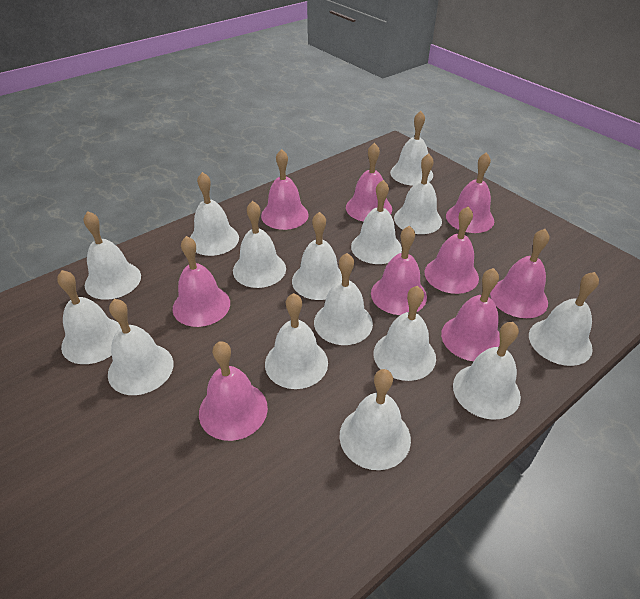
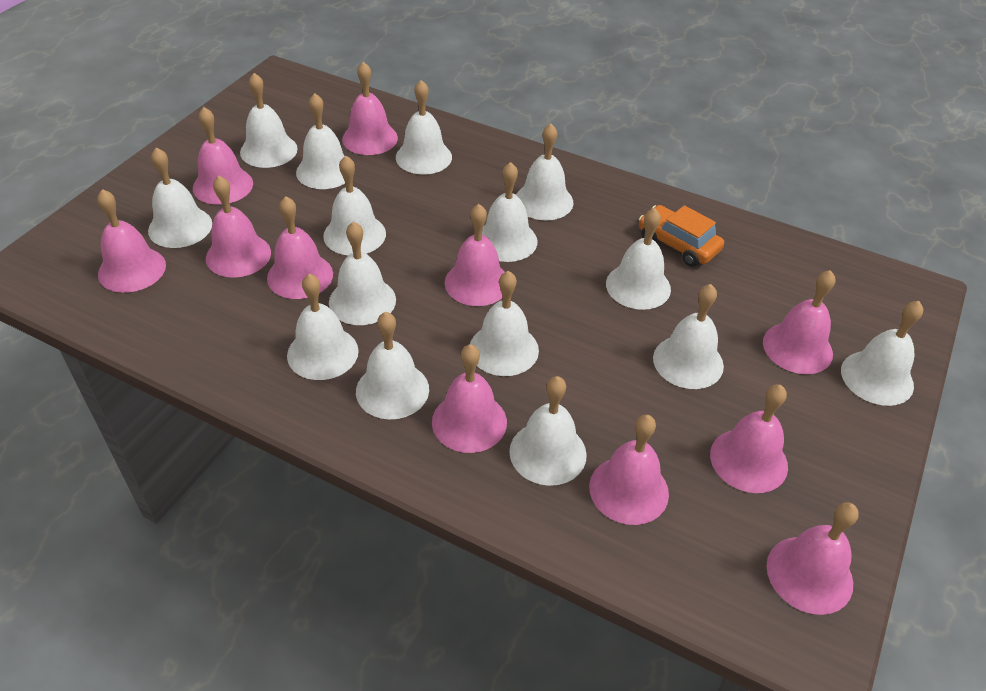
orange car: 0 -> 1
pink bell: 9 -> 11

